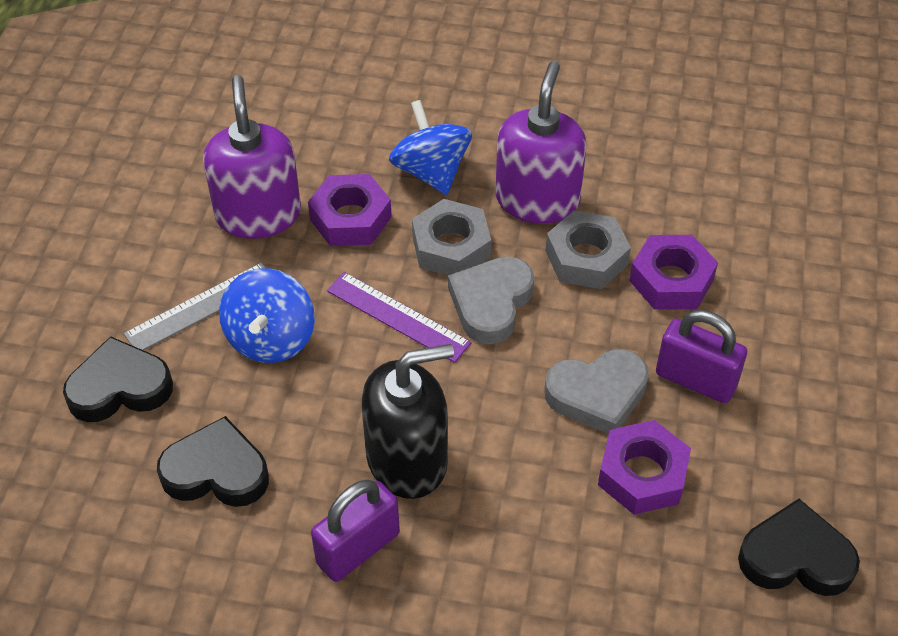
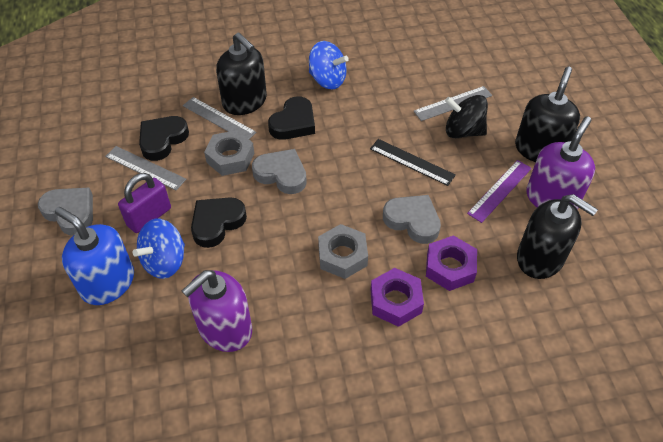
black ruler: 0 -> 1
black soap dispenser: 1 -> 3
black spinning top: 0 -> 1
blue soap dispenser: 0 -> 1
grey heart: 2 -> 3
grey ruler: 1 -> 3
purple nut: 3 -> 2
purple padlock: 2 -> 1

